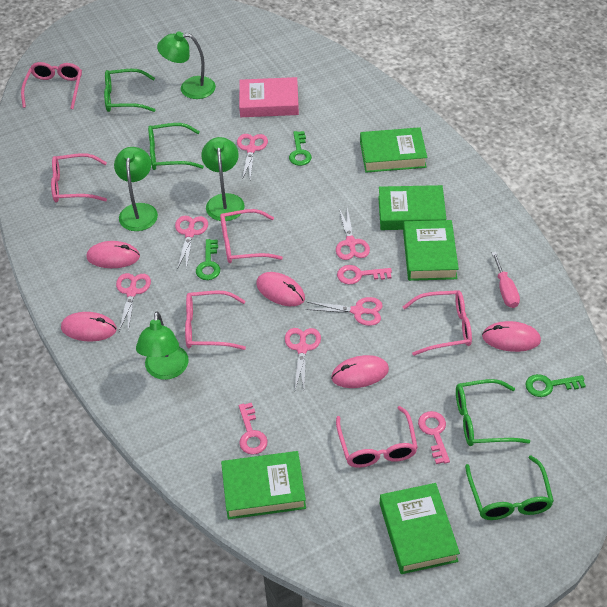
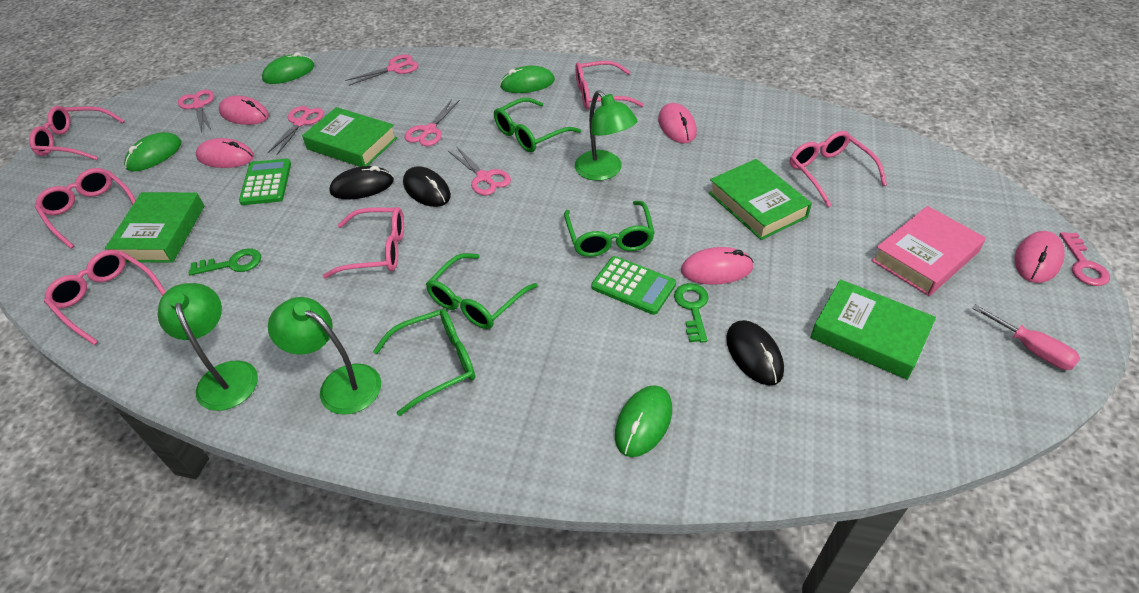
black mouse: 0 -> 3
green book: 5 -> 4
green calculator: 0 -> 2
green key: 3 -> 2
green lamp: 4 -> 3
green mouse: 0 -> 4
pink key: 3 -> 1
pink scissors: 6 -> 5

